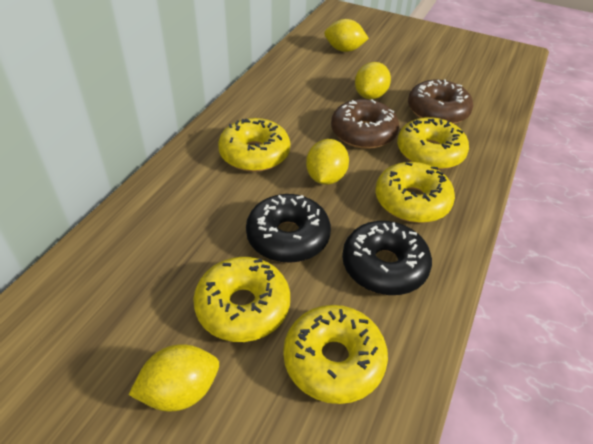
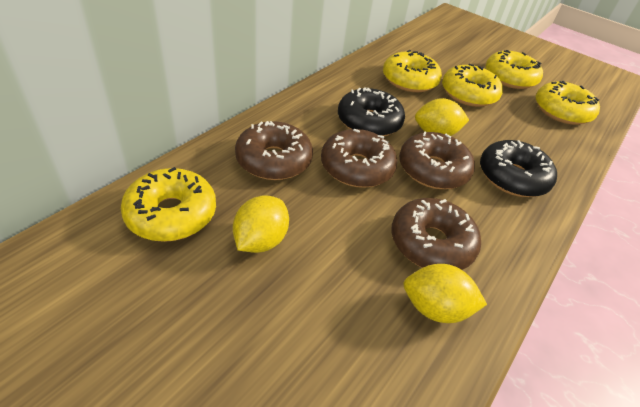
brown donut: 2 -> 4
yellow lemon: 4 -> 3

